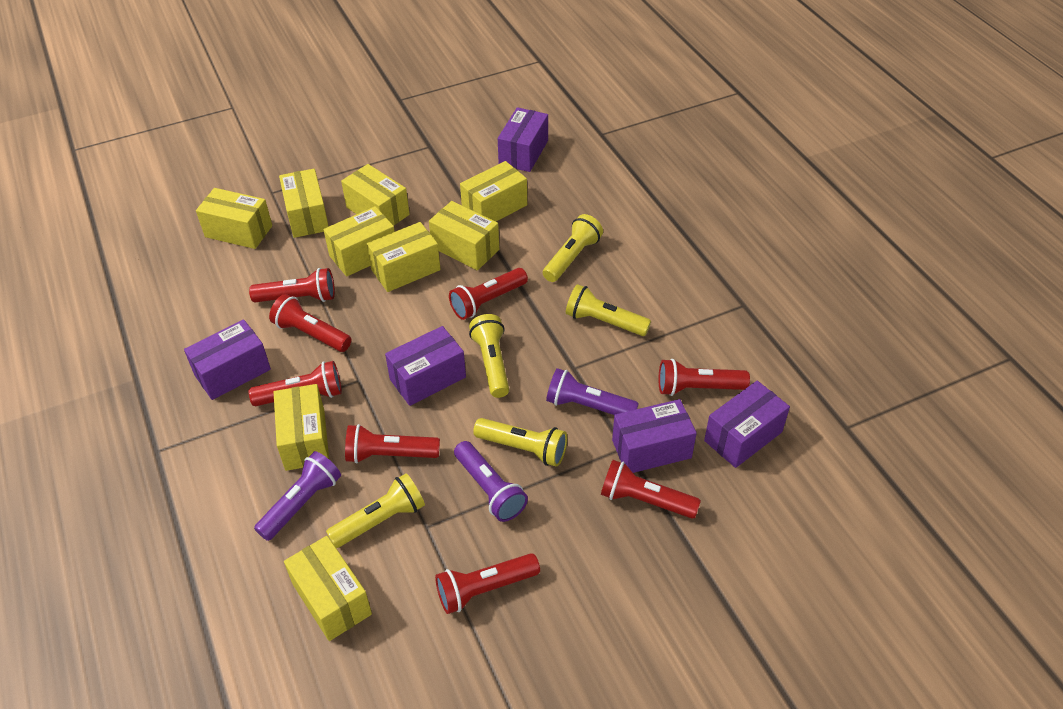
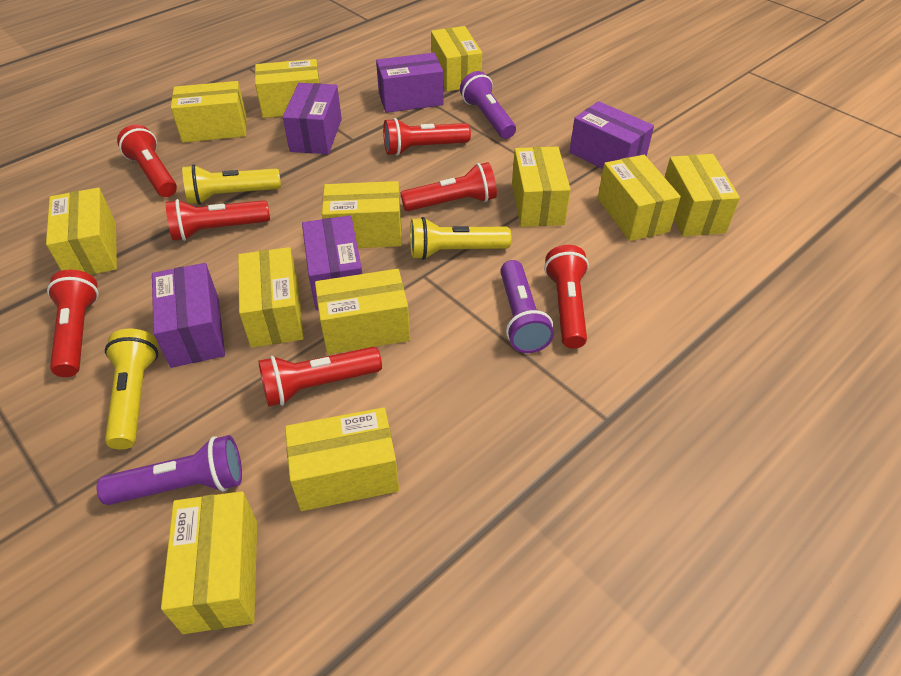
red flashlight: 8 -> 7
yellow box: 9 -> 12
yellow flashlight: 5 -> 3

